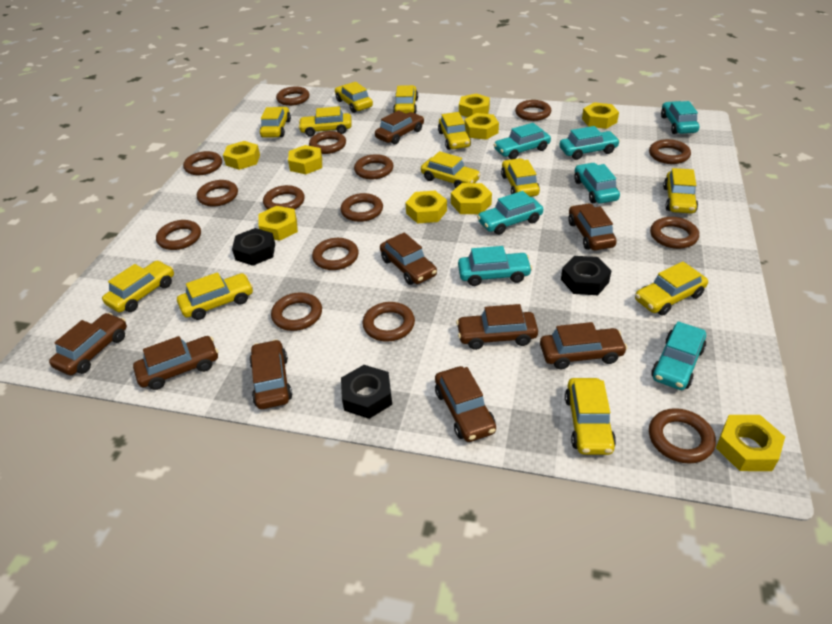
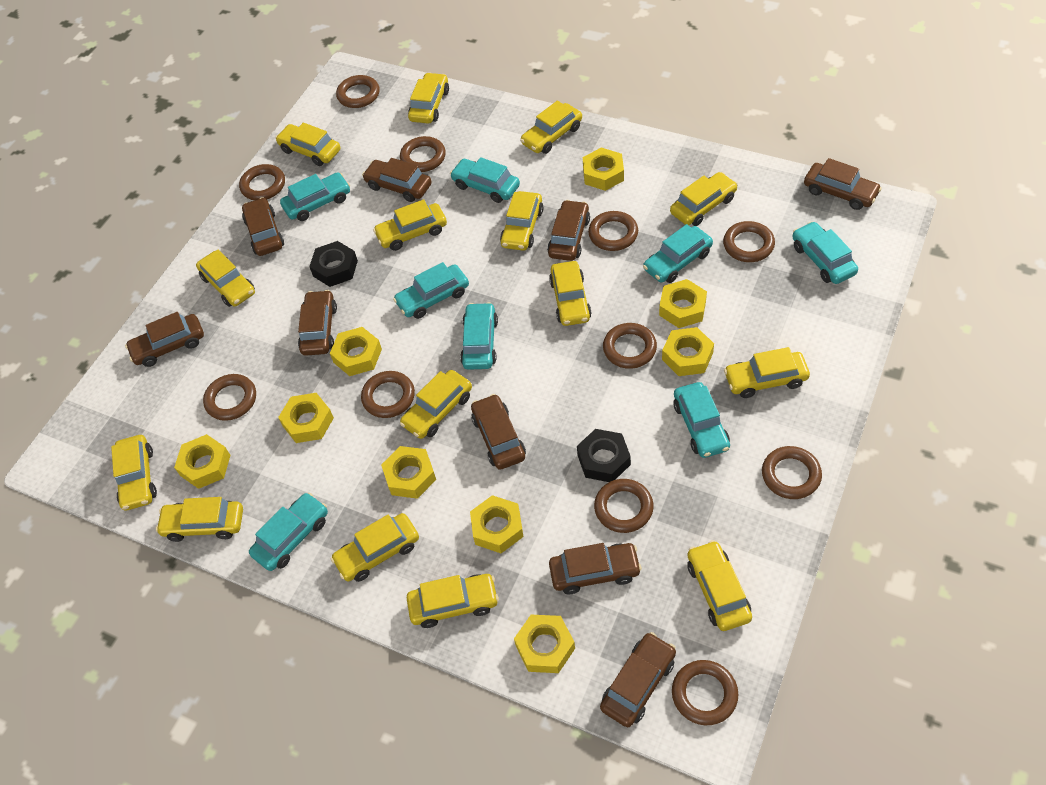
black nut: 3 -> 2
brown ring: 15 -> 11
turquoise car: 7 -> 8
yellow car: 12 -> 15

